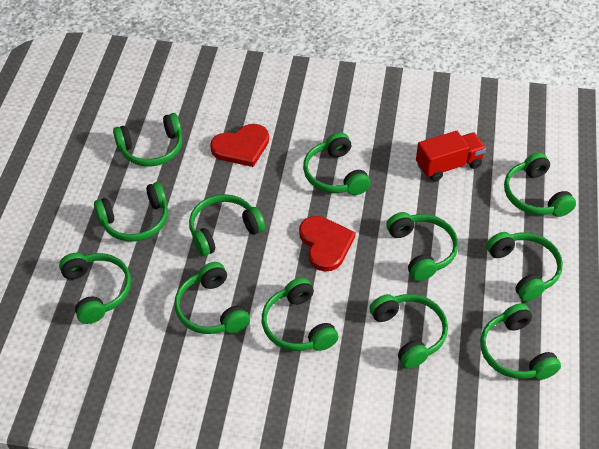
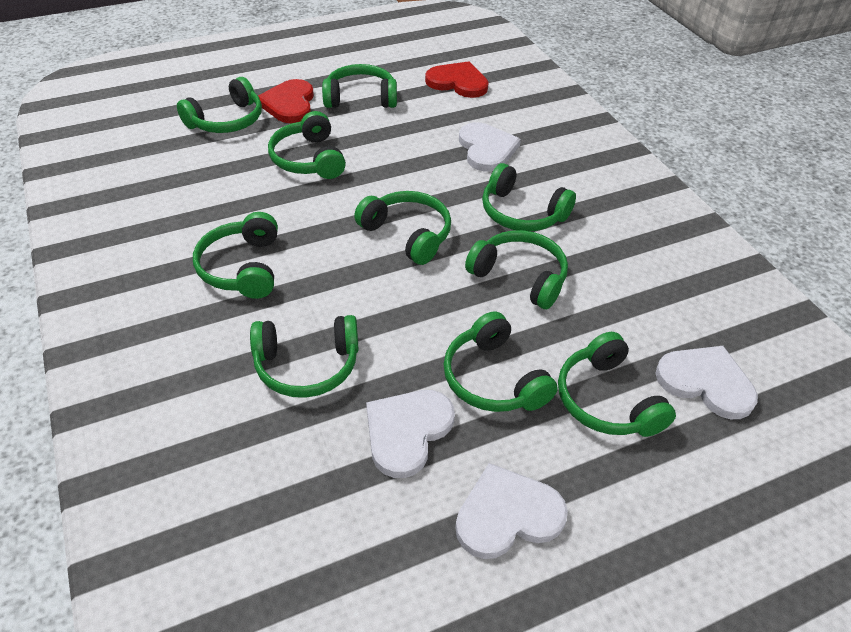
green headphones: 12 -> 10
red truck: 1 -> 0
white heart: 0 -> 4

